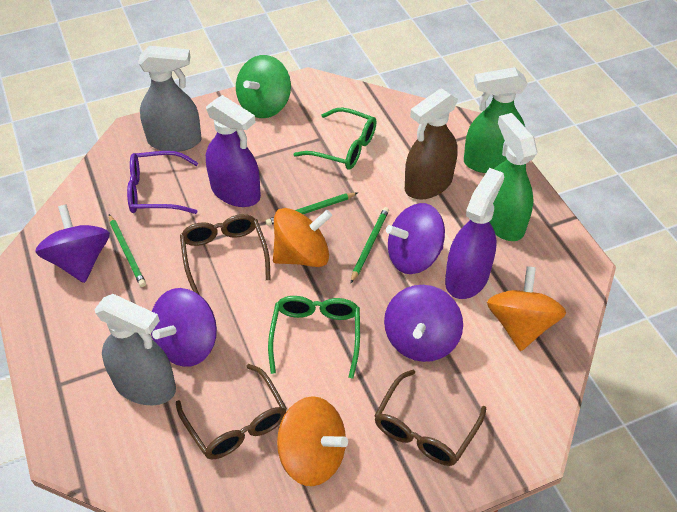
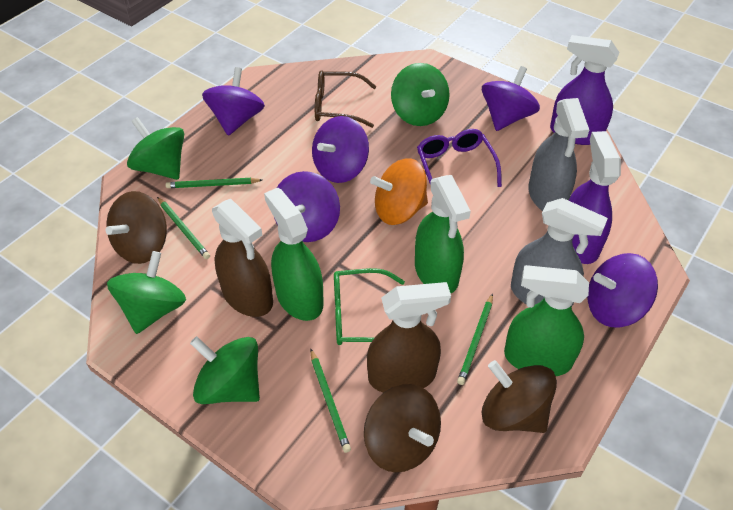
brown glasses: 3 -> 1
brown spinning top: 0 -> 3
brown spray bottle: 1 -> 2
green glasses: 2 -> 1
green pencil: 3 -> 4
green spinning top: 1 -> 4
green spray bottle: 2 -> 3
orange spinning top: 3 -> 1
purple spinning top: 4 -> 5

